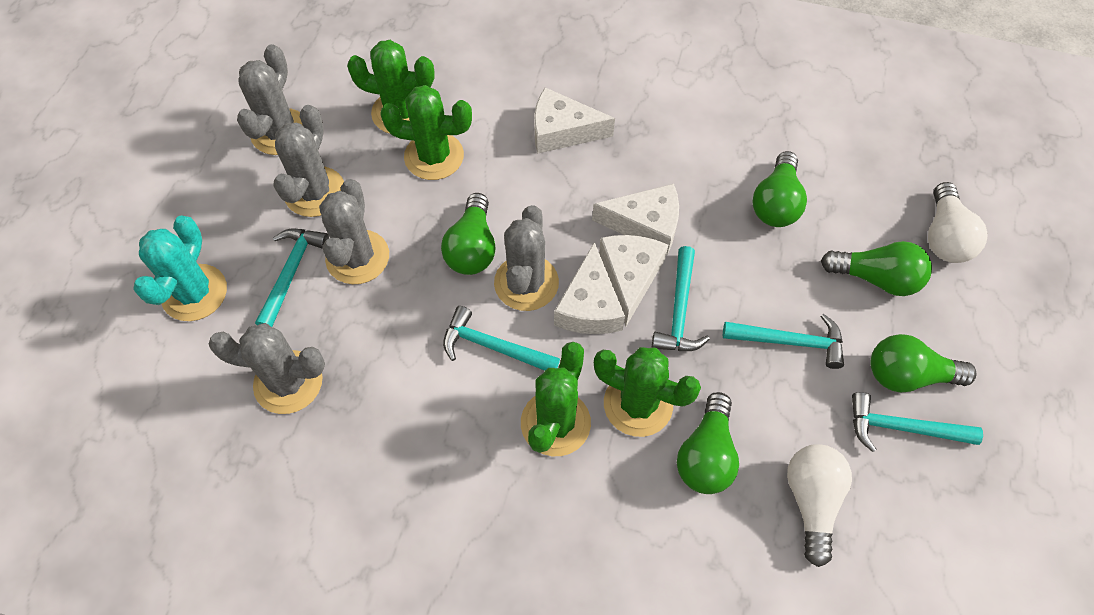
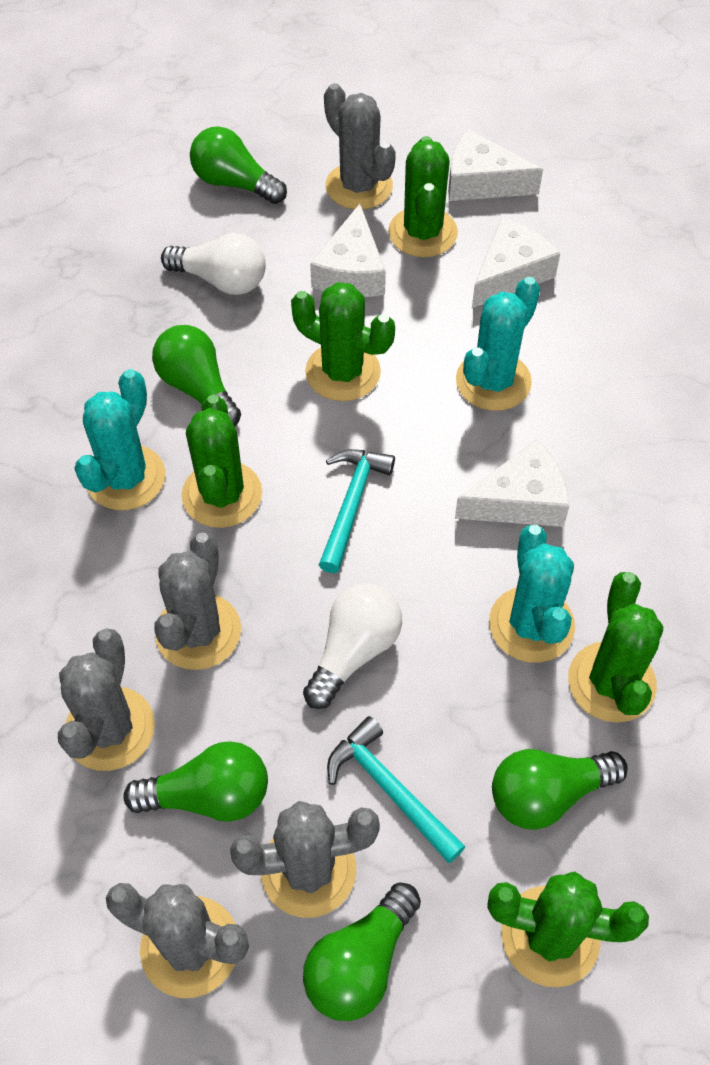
green cactus: 4 -> 5
turquoise cactus: 1 -> 3
turquoise hammer: 5 -> 2

